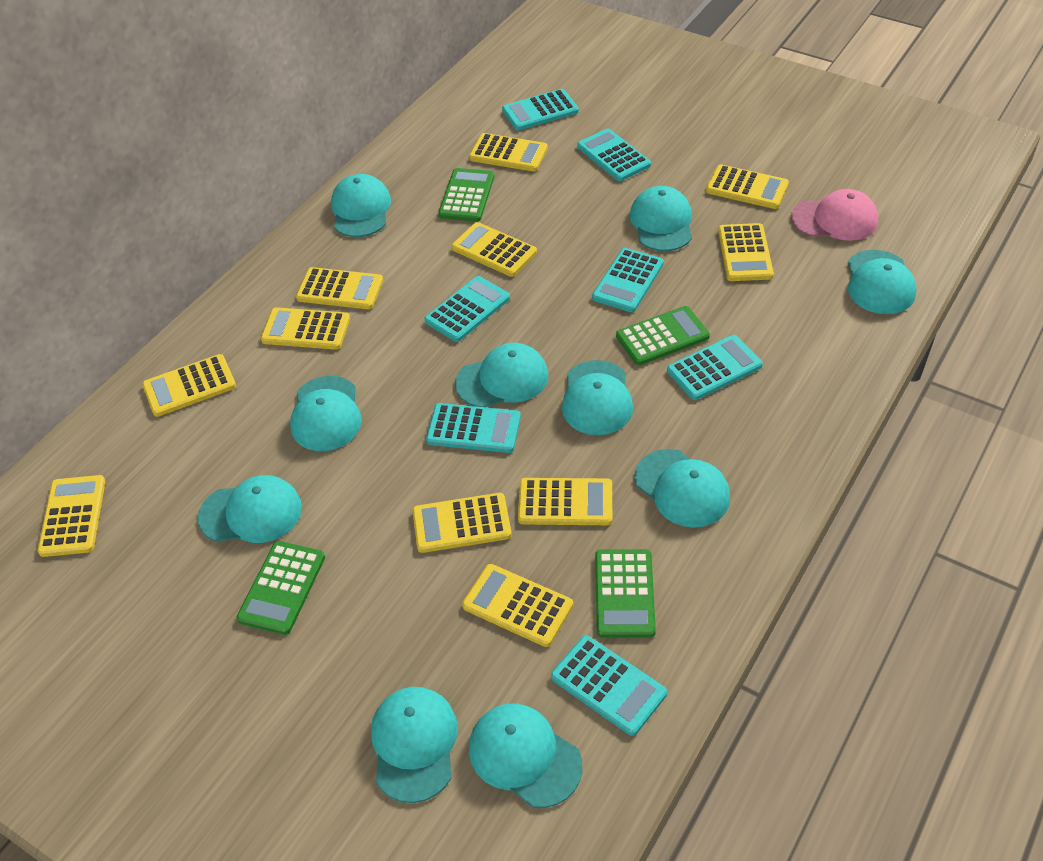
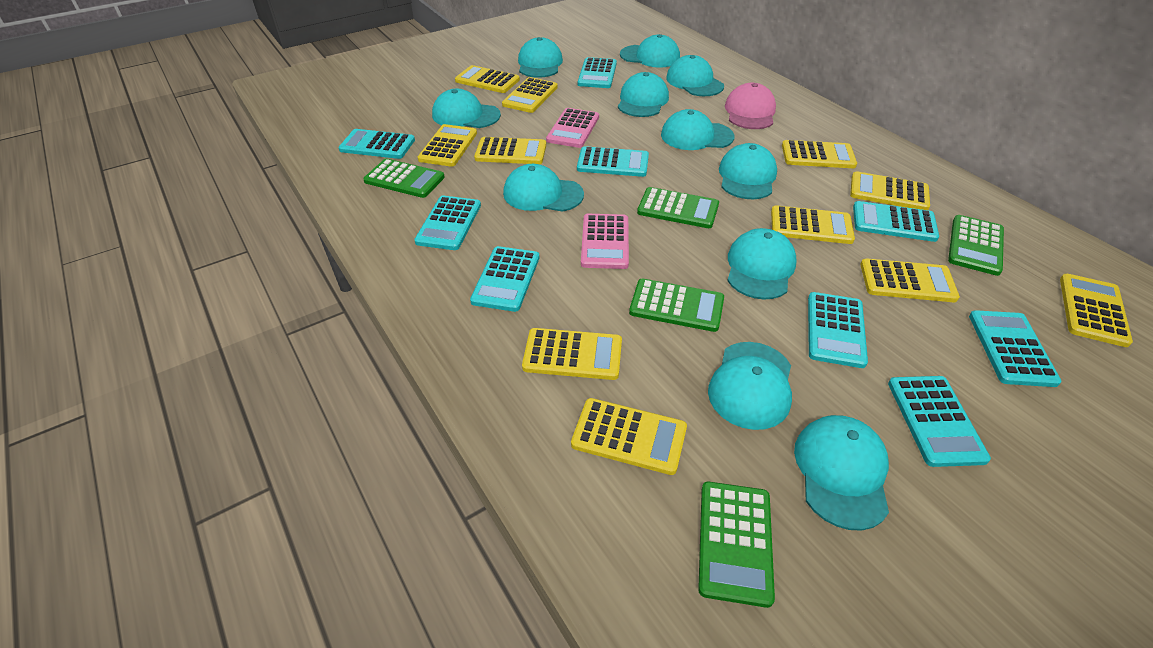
green calculator: 4 -> 5
pink calculator: 0 -> 2
turquoise calculator: 7 -> 9
turquoise cap: 10 -> 11

